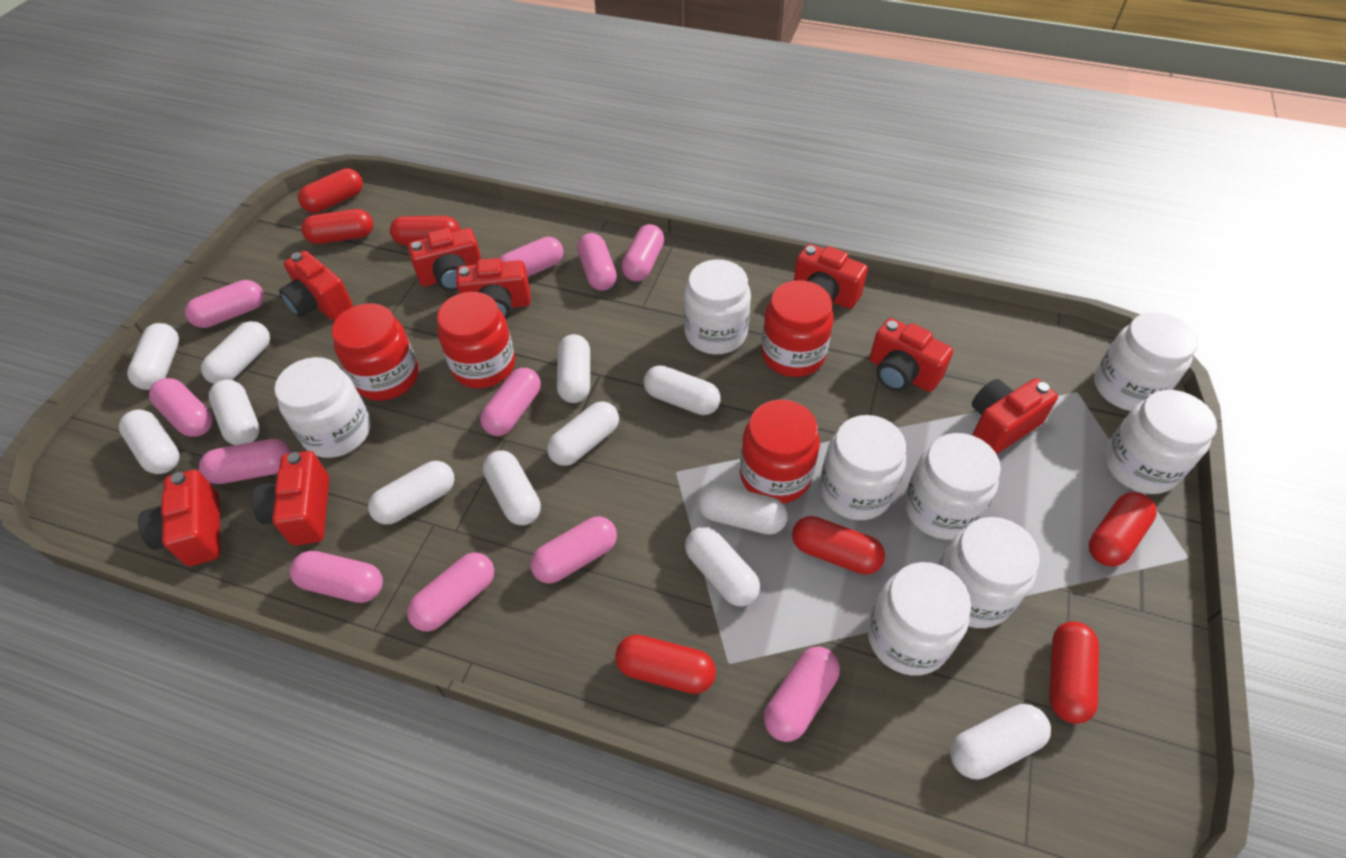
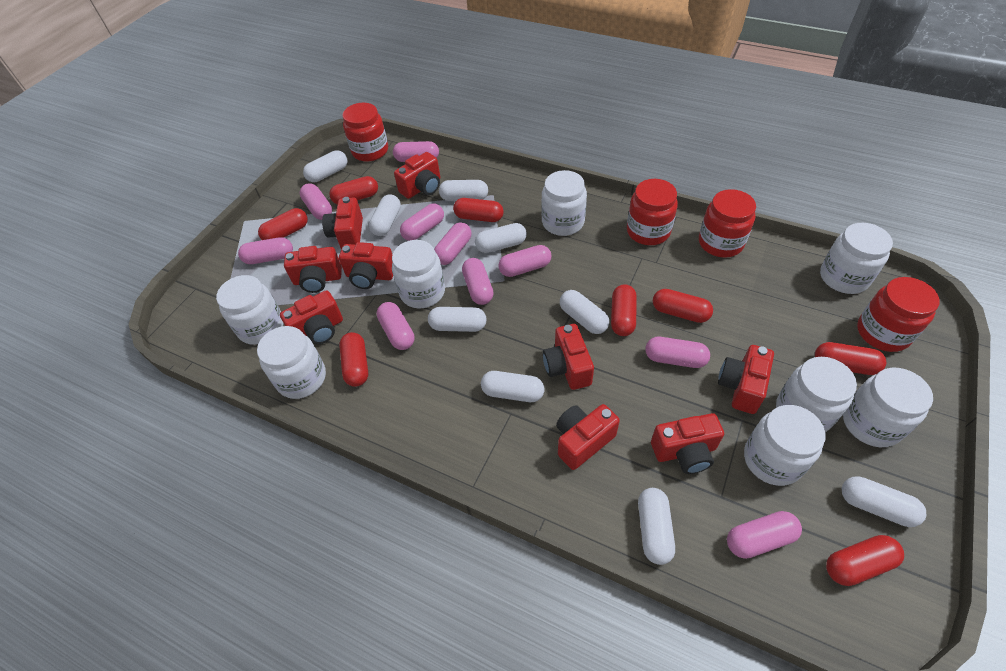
pink capsule: 11 -> 10
red camera: 8 -> 9
red capsule: 7 -> 8
white capsule: 12 -> 9

